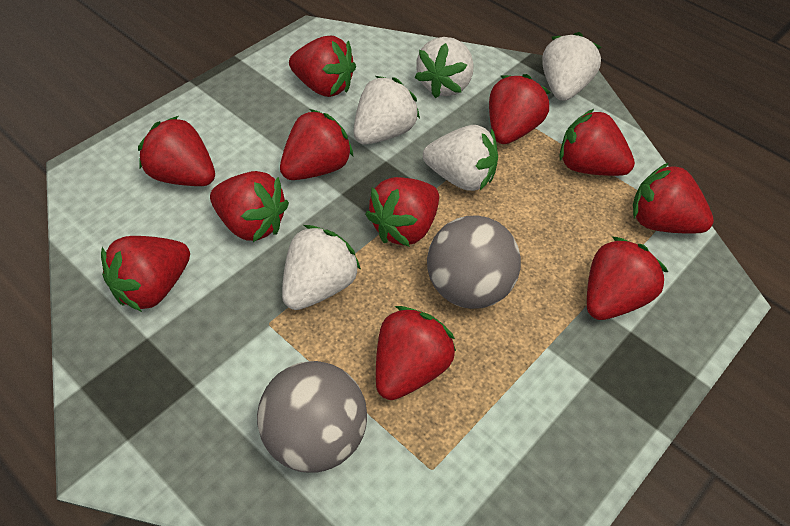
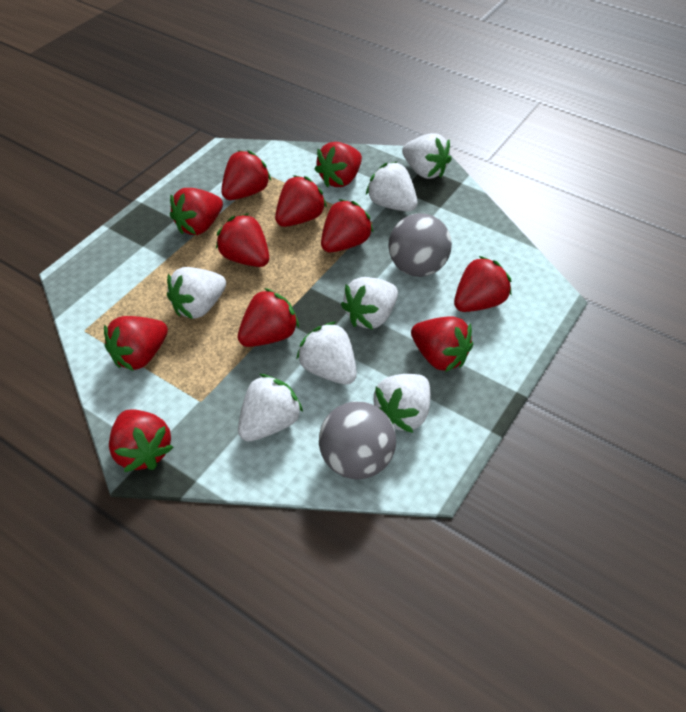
white strawberry: 5 -> 7

